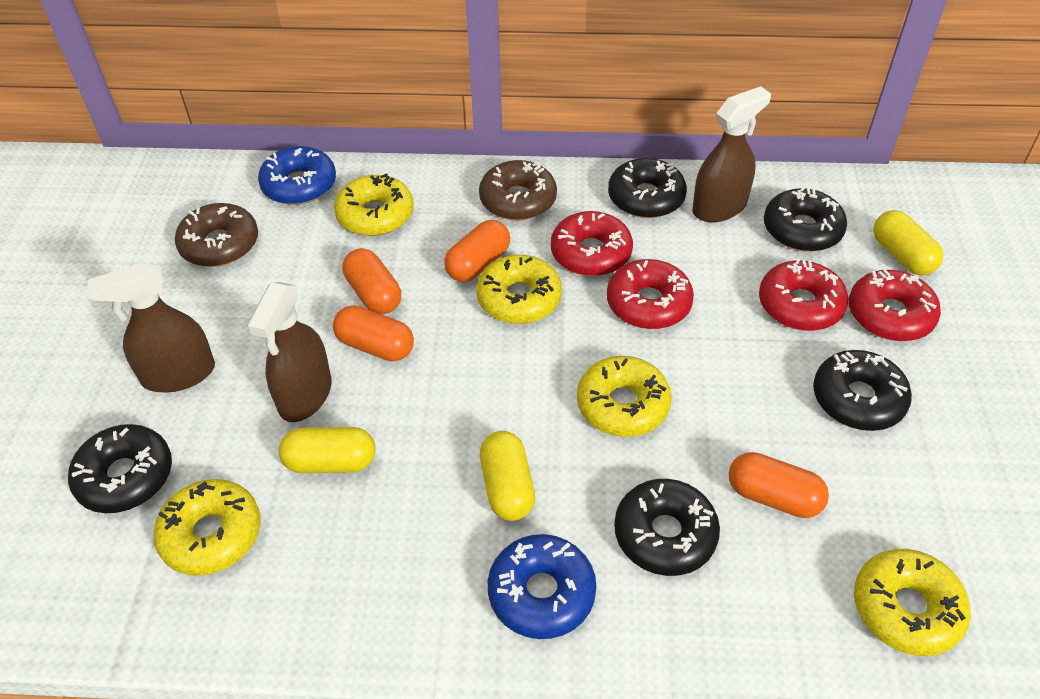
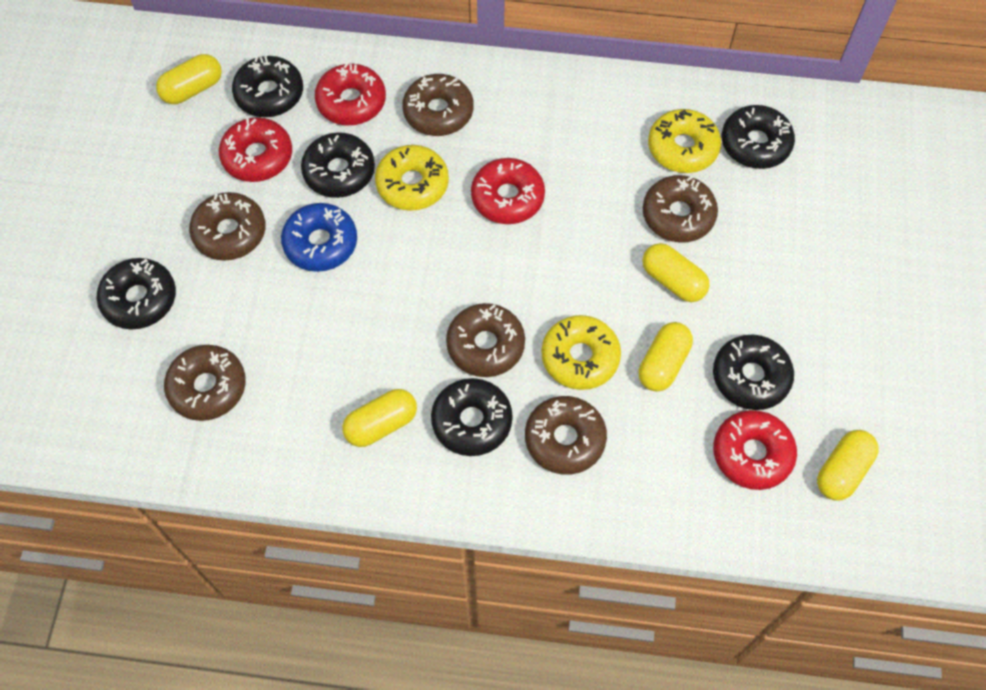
black donut: 5 -> 6
blue donut: 2 -> 1
brown donut: 2 -> 6
brown spray bottle: 3 -> 0
orange capsule: 4 -> 0
yellow capsule: 3 -> 5
yellow donut: 5 -> 3

